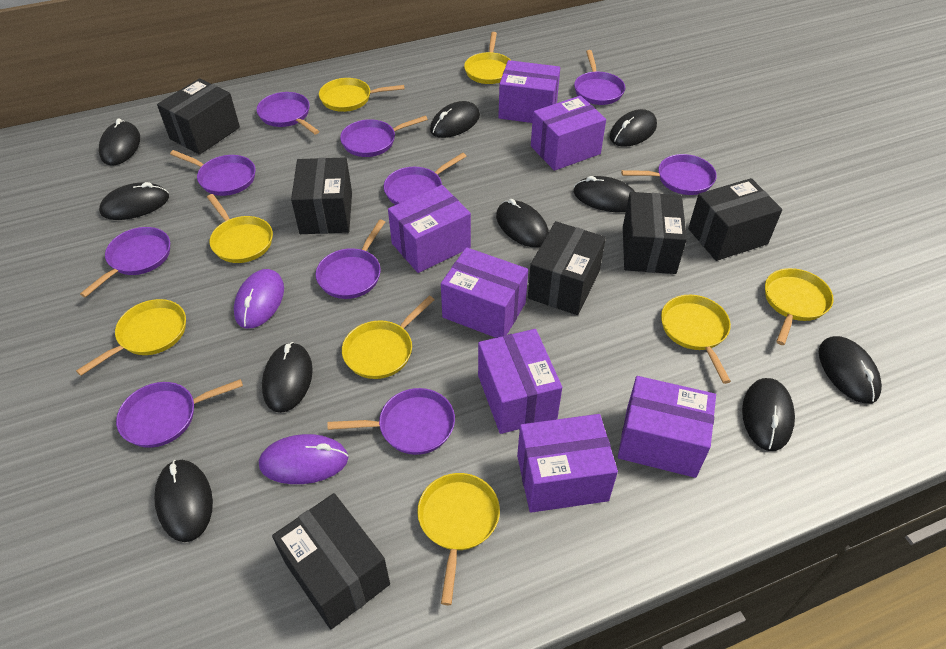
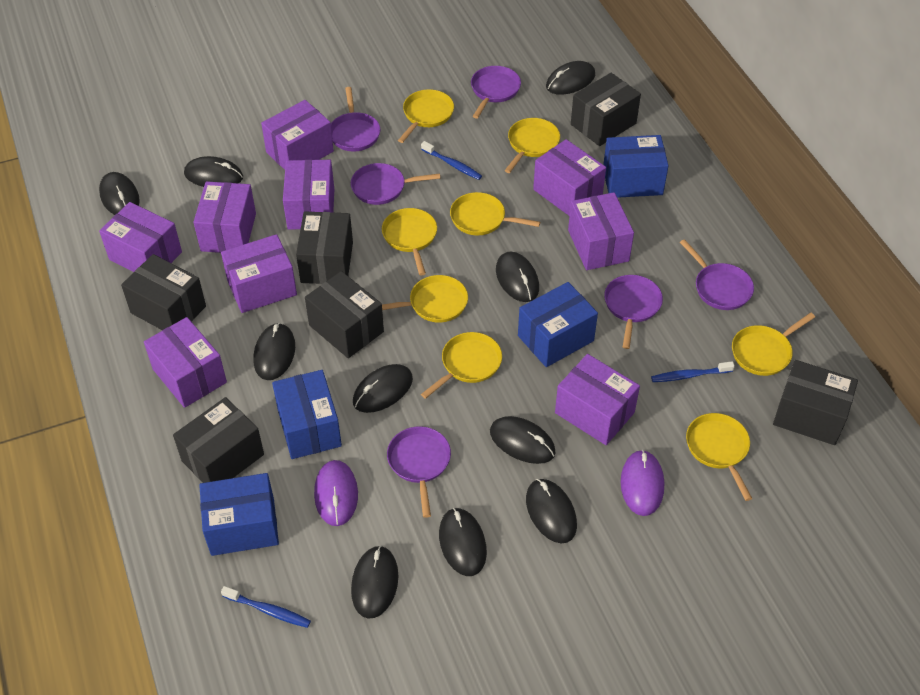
blue box: 0 -> 4
blue toothbrush: 0 -> 3
purple box: 7 -> 9
purple pan: 10 -> 6

